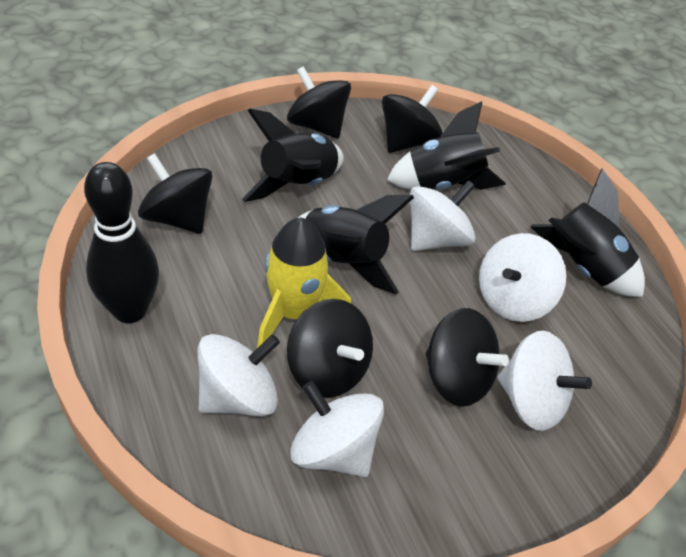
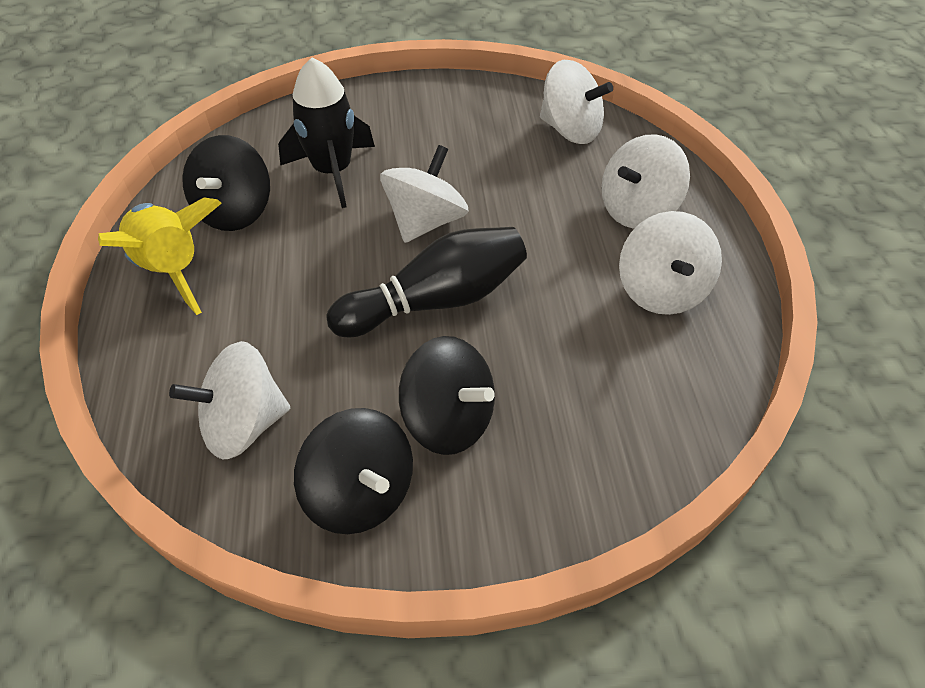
black rocket: 4 -> 1
black spinning top: 5 -> 3

